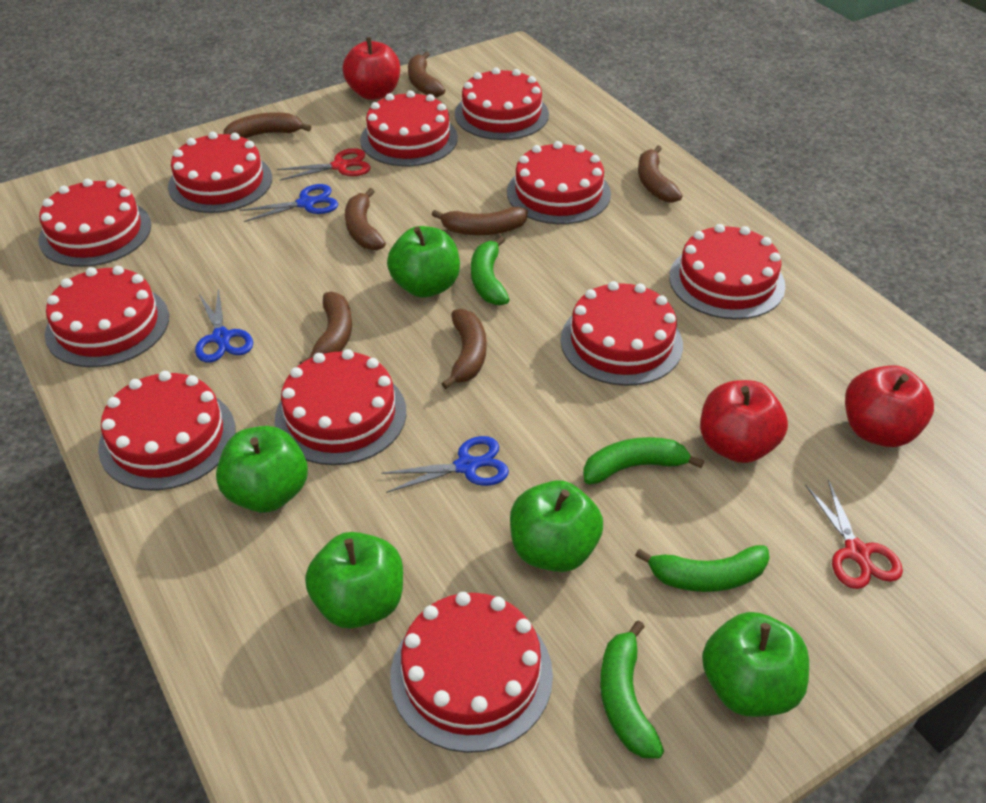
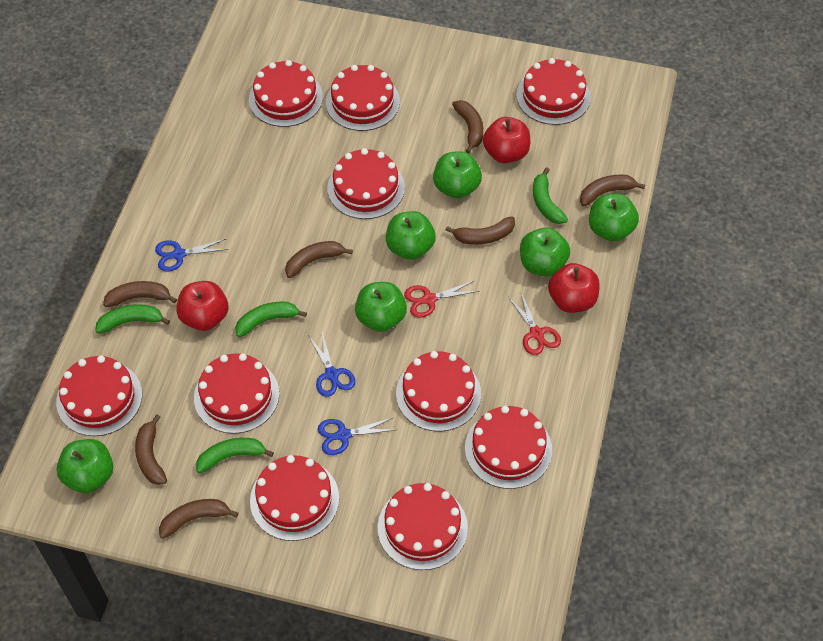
green apple: 5 -> 6
red cake: 11 -> 10

